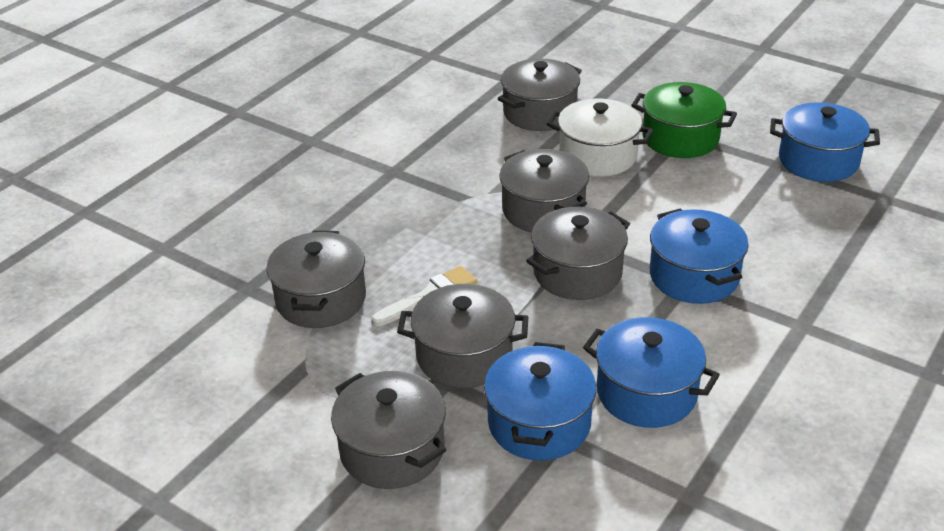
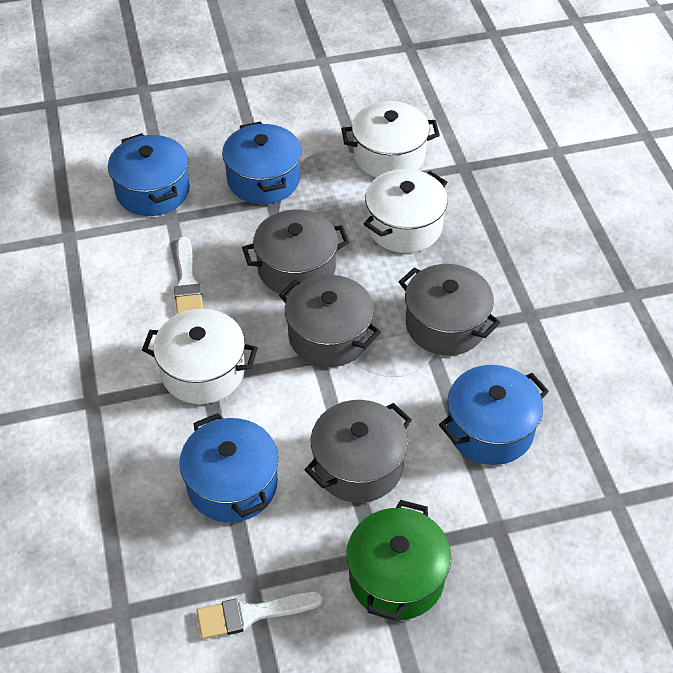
grey pot: 6 -> 4
white brush: 1 -> 2
white pot: 1 -> 3

